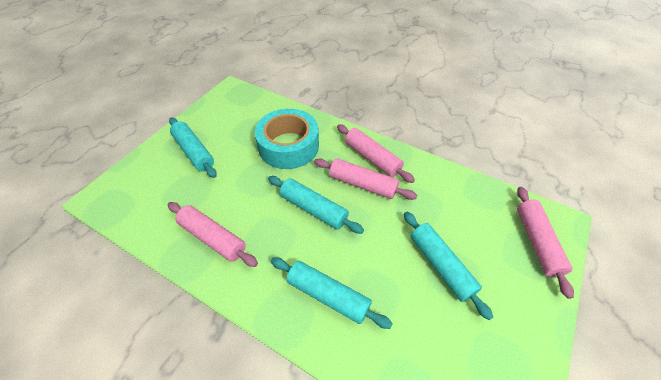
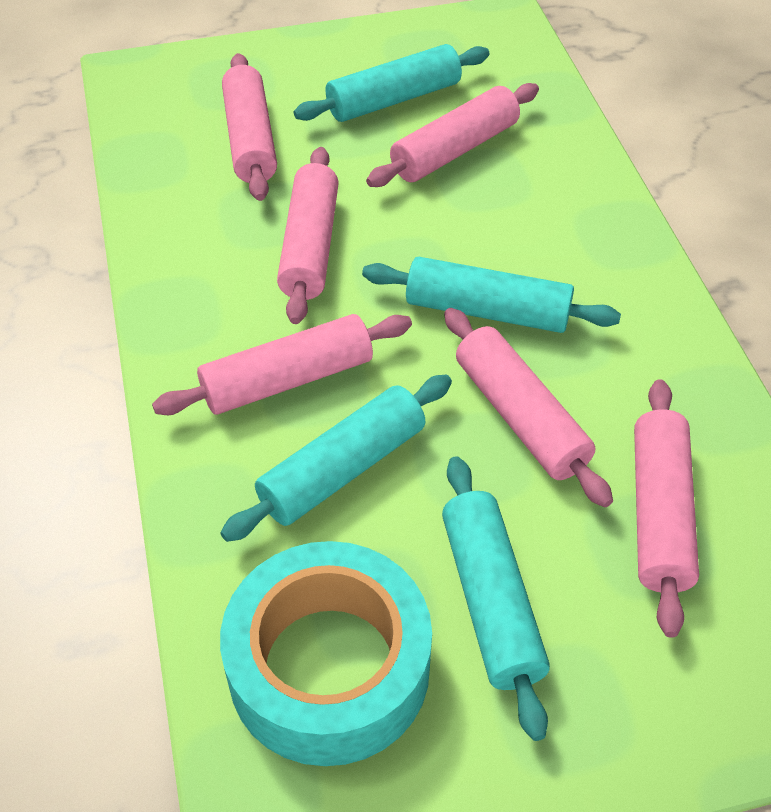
pink rolling pin: 4 -> 6

